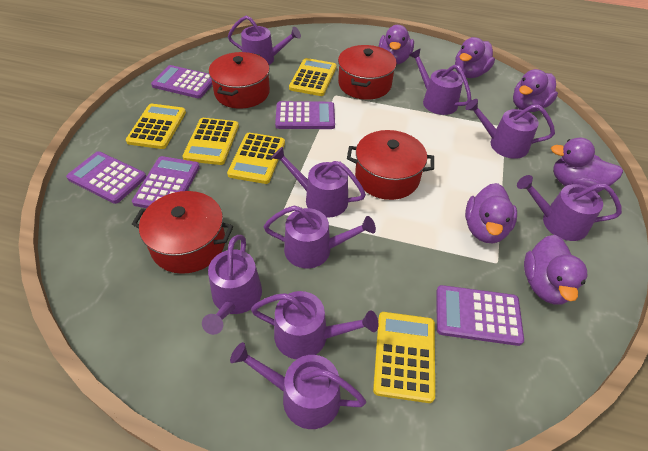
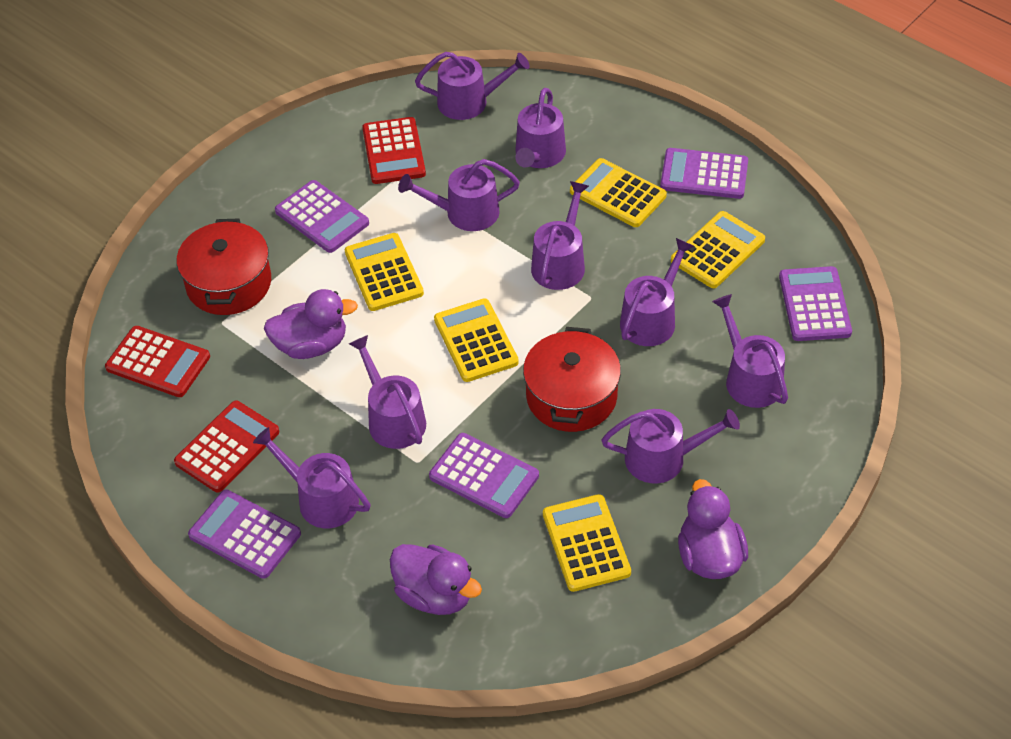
purple duck: 6 -> 3
red calculator: 0 -> 3
red pot: 4 -> 2

